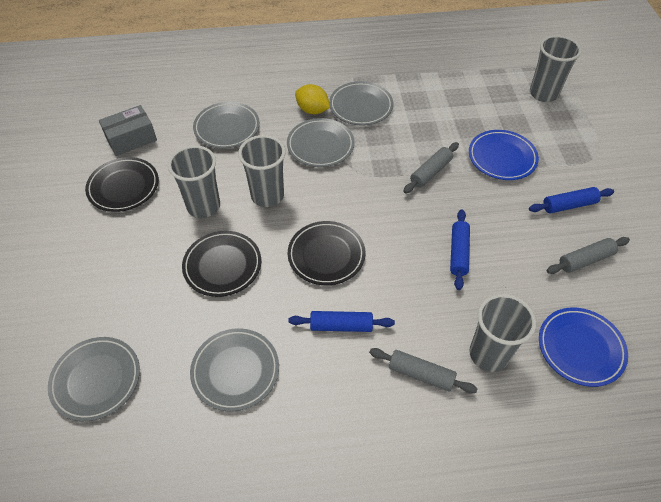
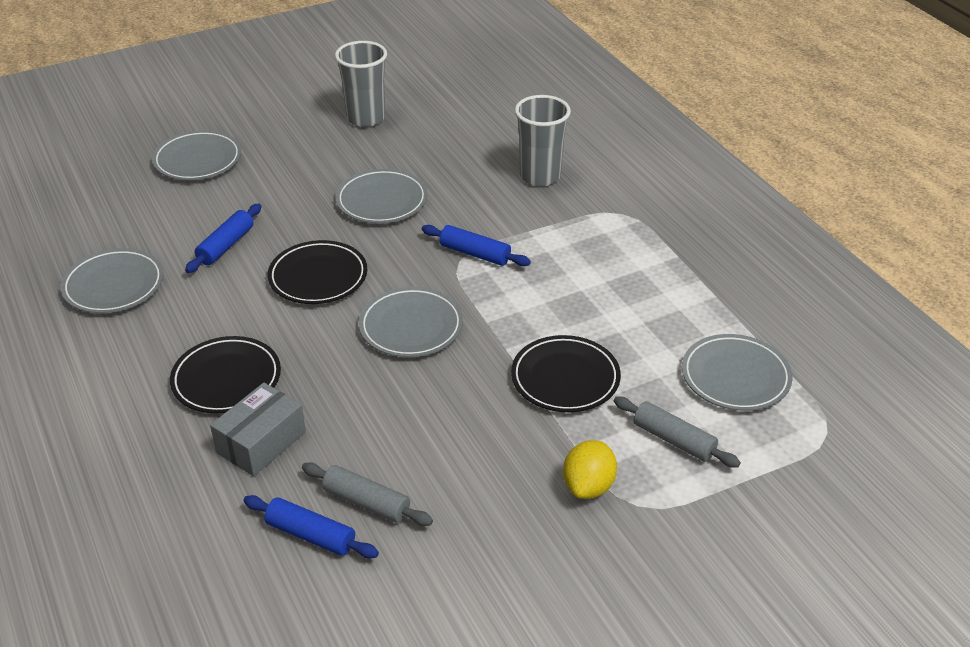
blue plate: 2 -> 0
grey cup: 4 -> 2
grey rolling pin: 3 -> 2

